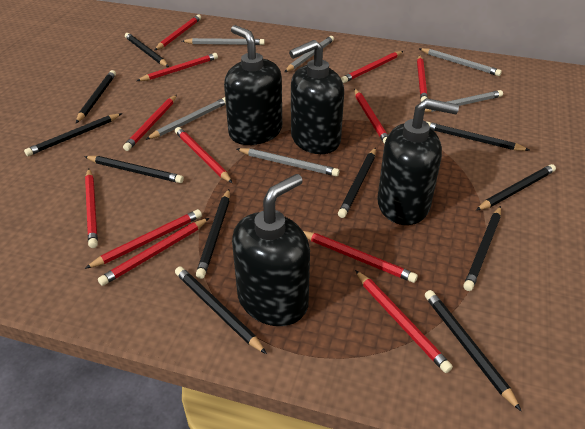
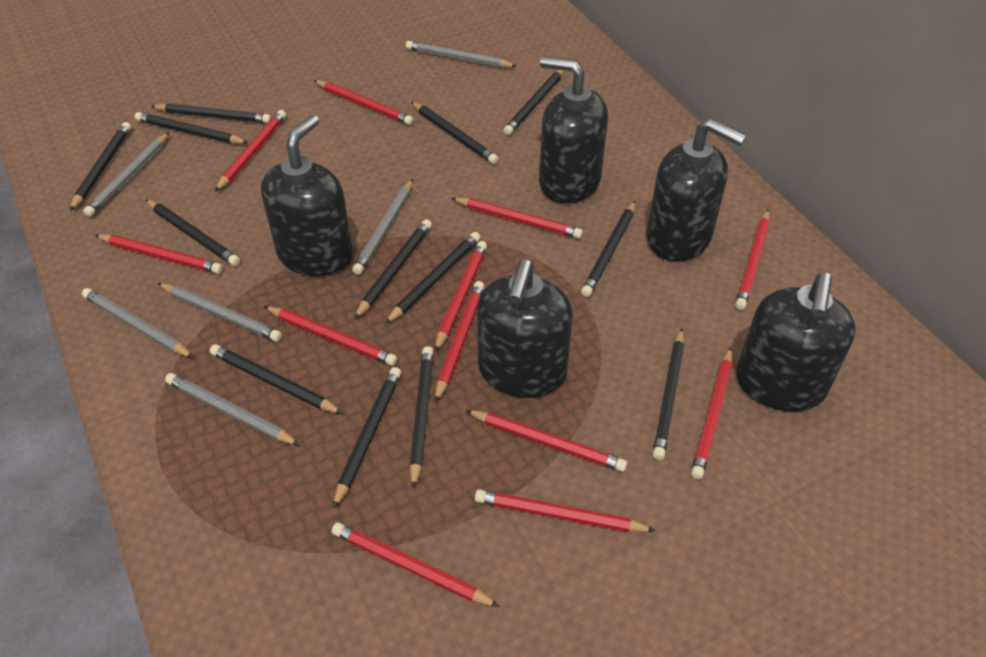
black pencil: 11 -> 13
black soap dispenser: 4 -> 5

